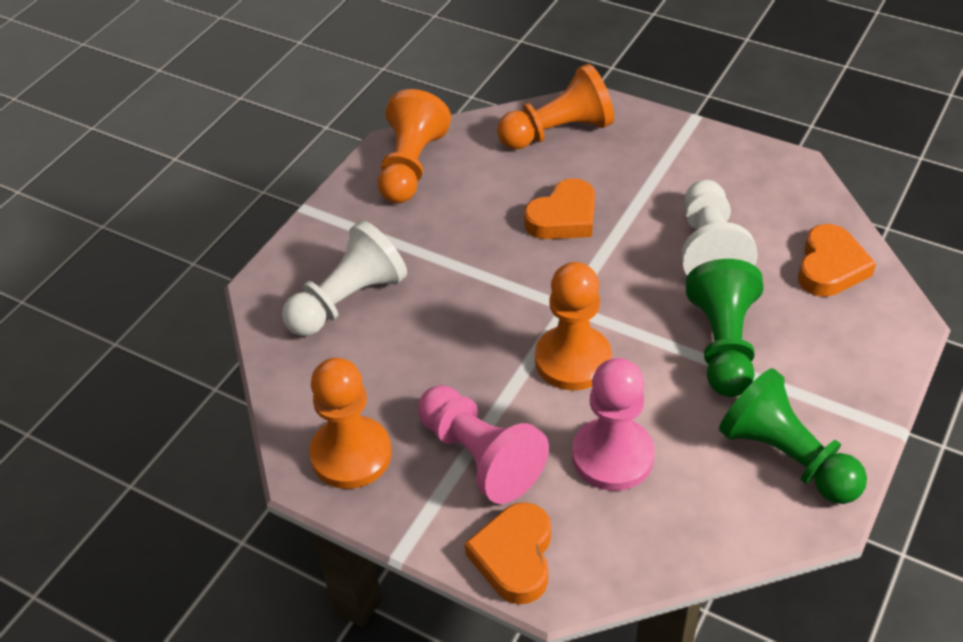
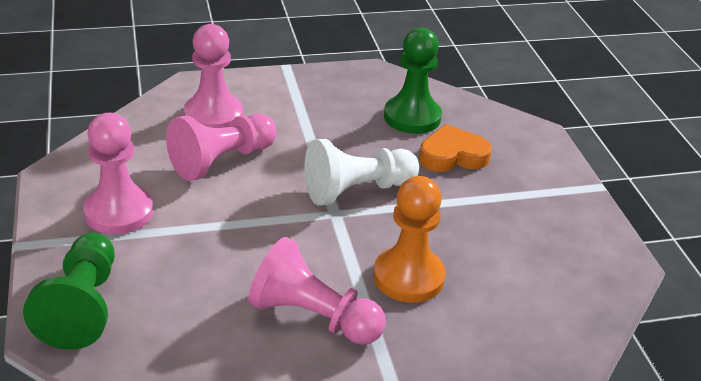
orange heart: 3 -> 1
orange pawn: 4 -> 1
pink pawn: 2 -> 4
white pawn: 2 -> 1

